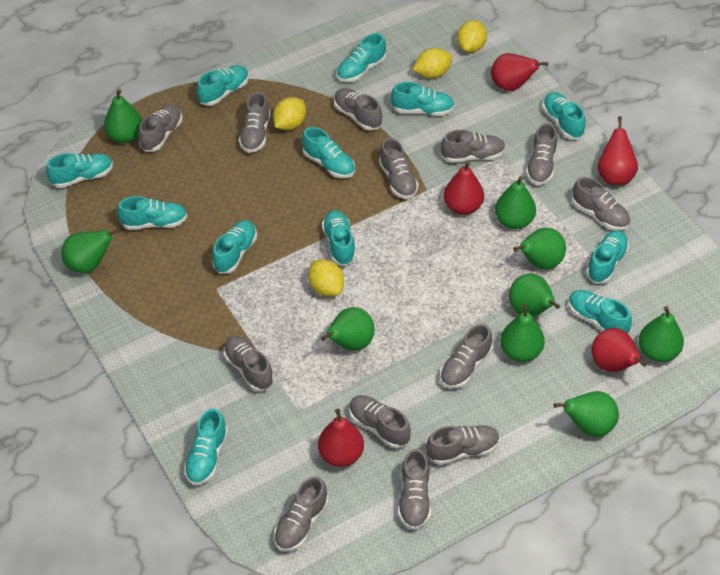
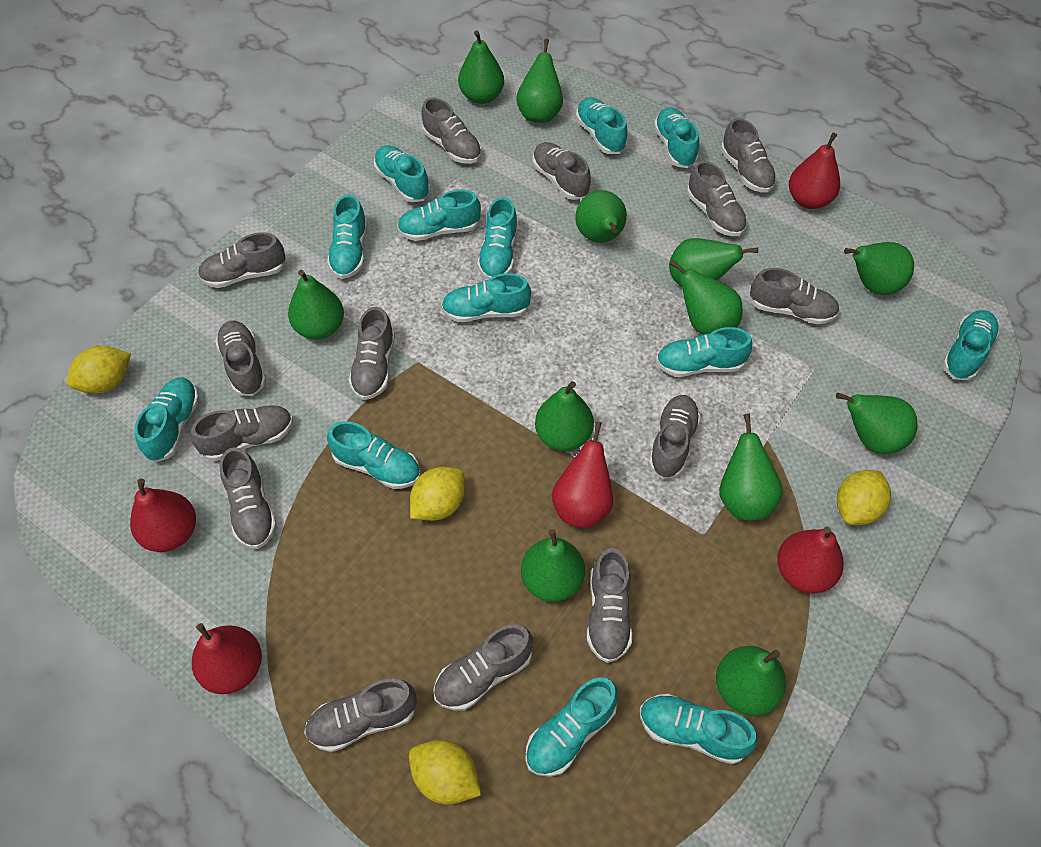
green pear: 9 -> 12
grey shoe: 13 -> 14
turquoise shoe: 12 -> 13

